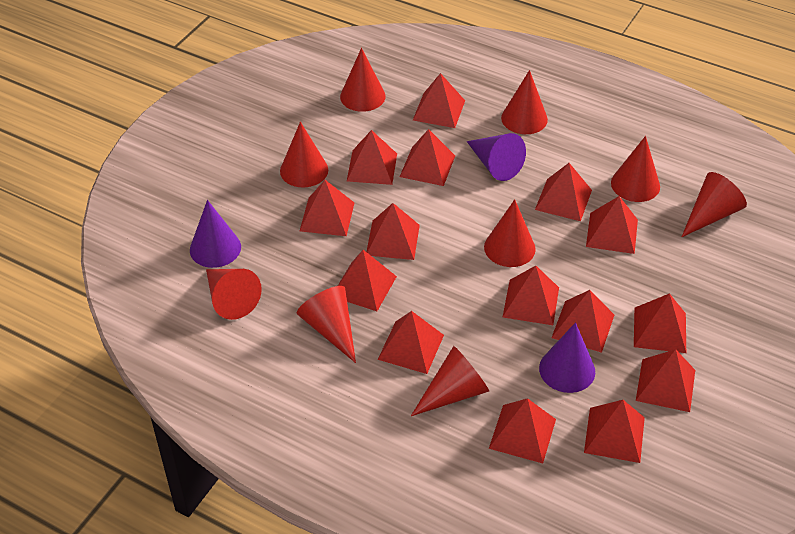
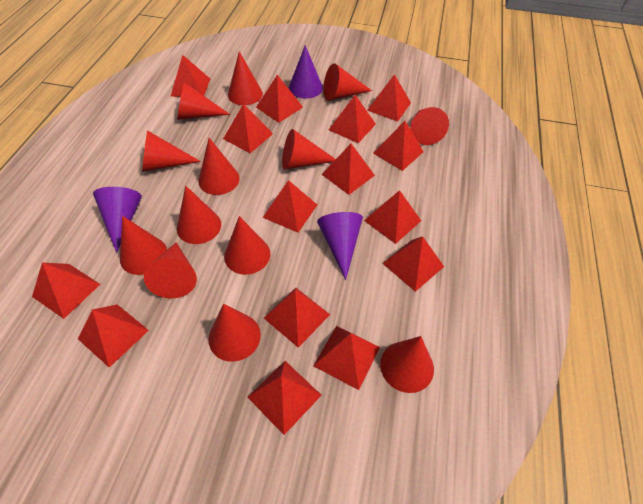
red cone: 9 -> 13

